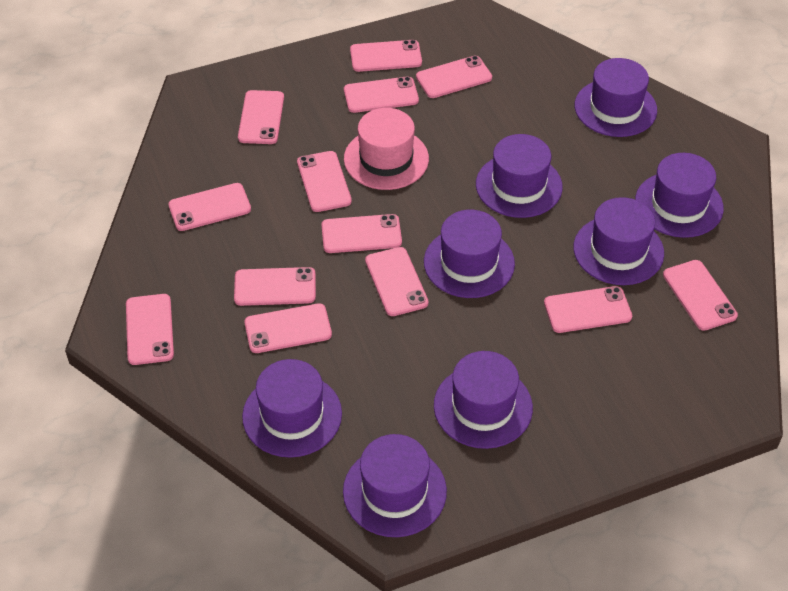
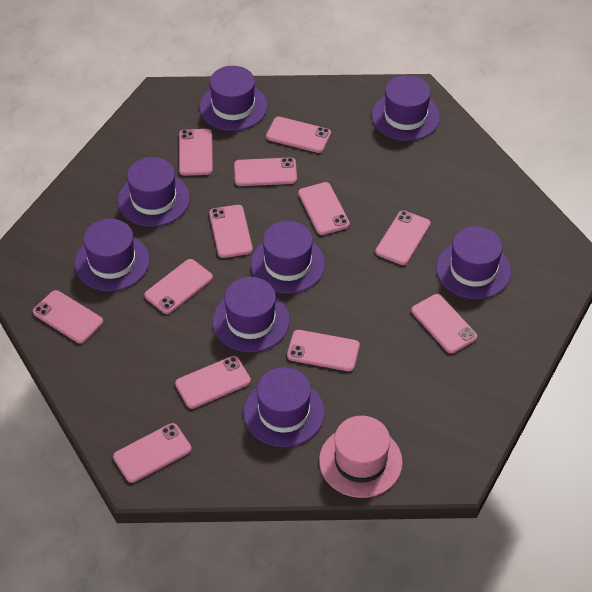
pink phone: 13 -> 12

